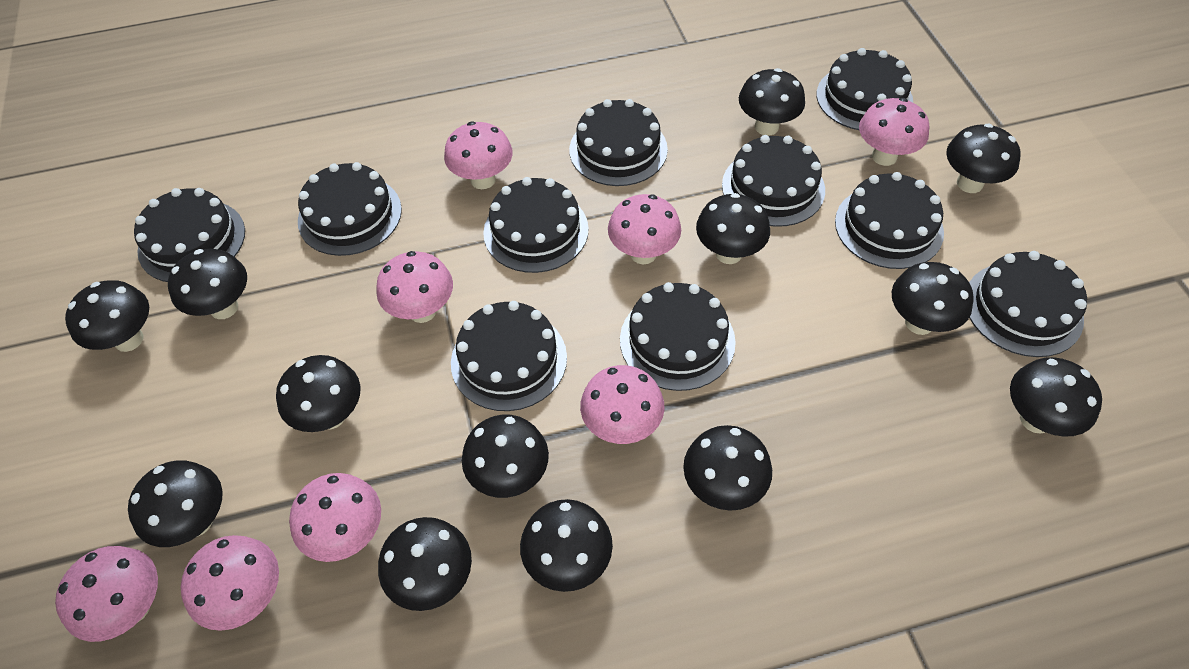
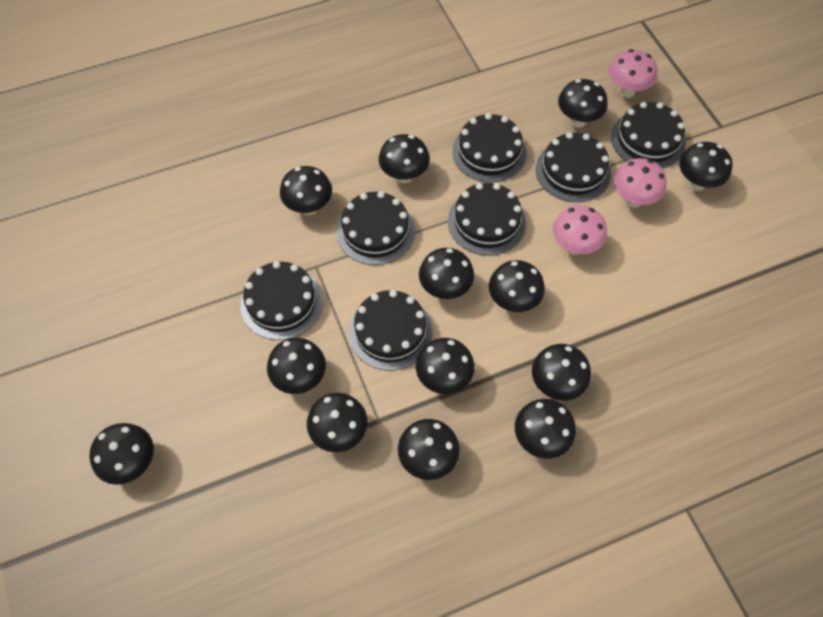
black cake: 10 -> 7
pink mushroom: 8 -> 3

